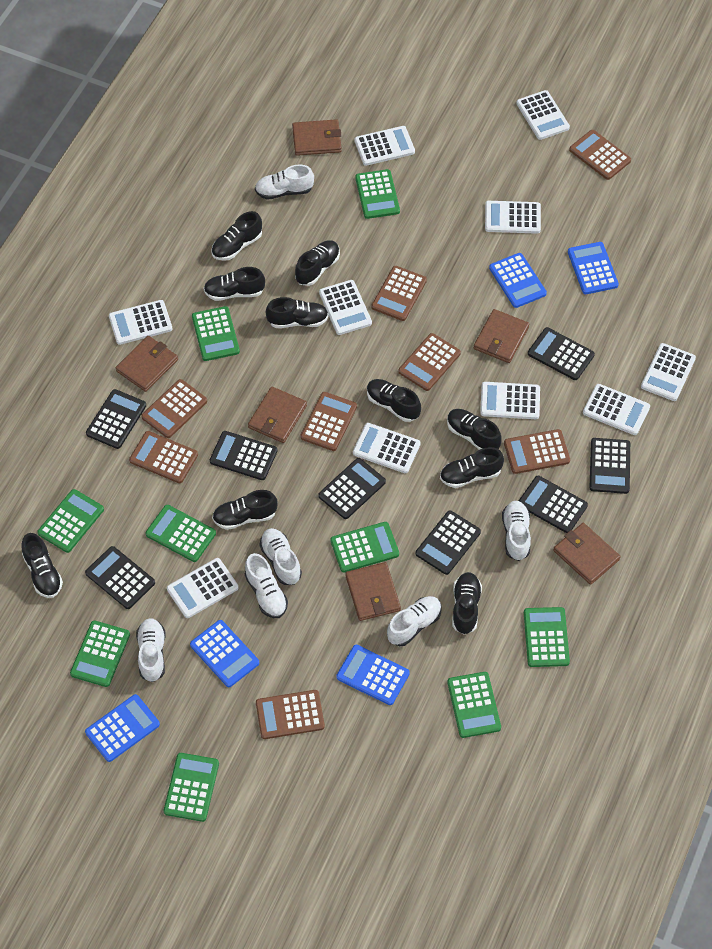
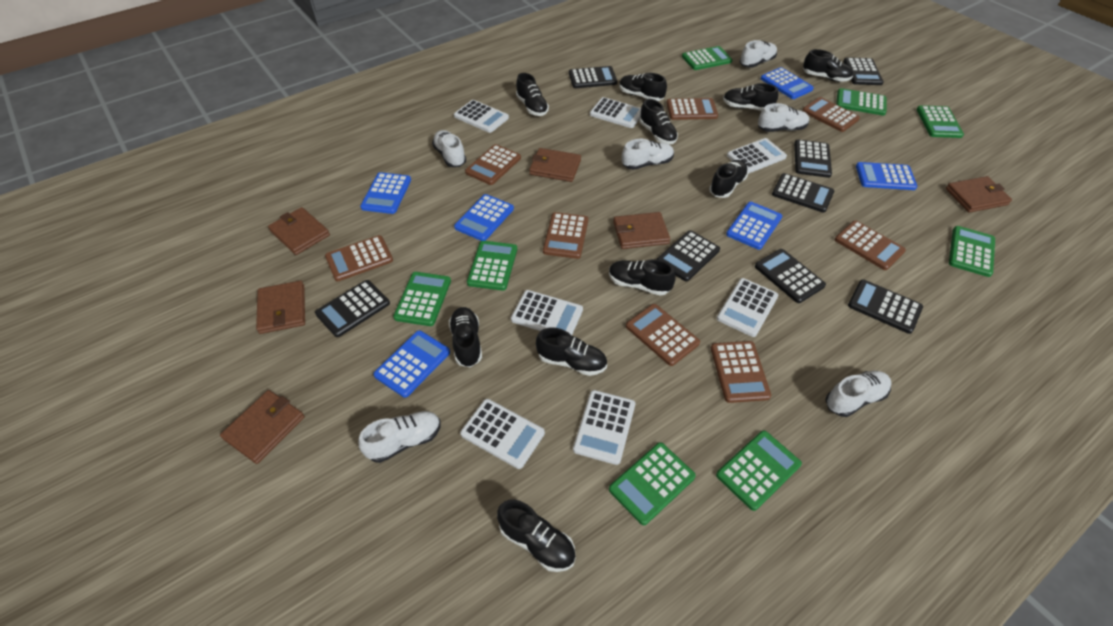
blue calculator: 5 -> 6
green calculator: 9 -> 8
white calculator: 10 -> 7

